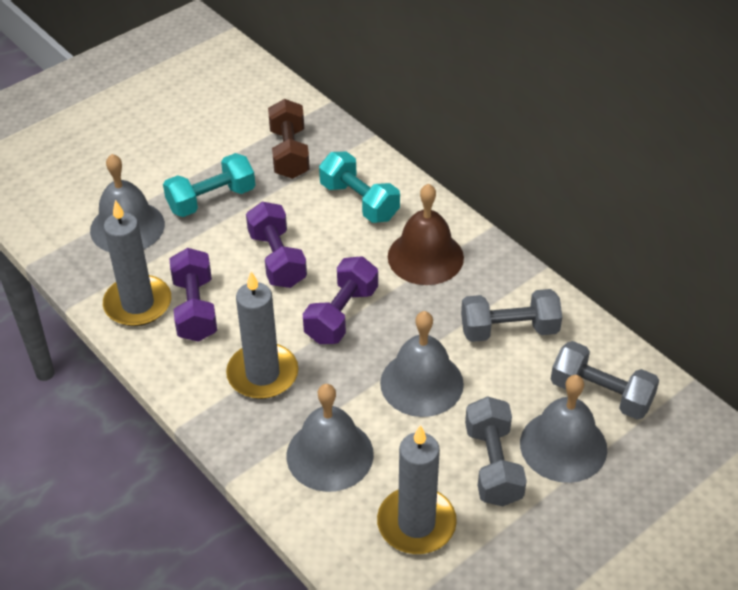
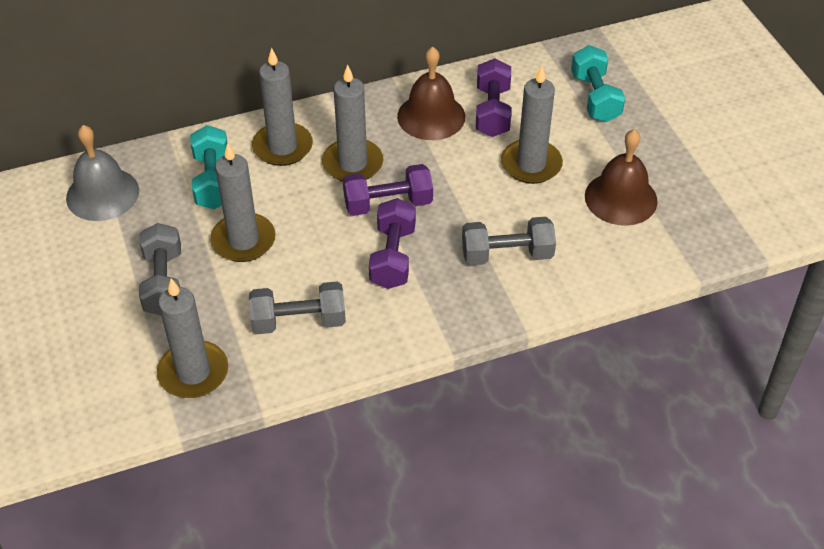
brown bell: 1 -> 2
brown dumbbell: 1 -> 0
grey bell: 4 -> 1
grey candle: 3 -> 5

